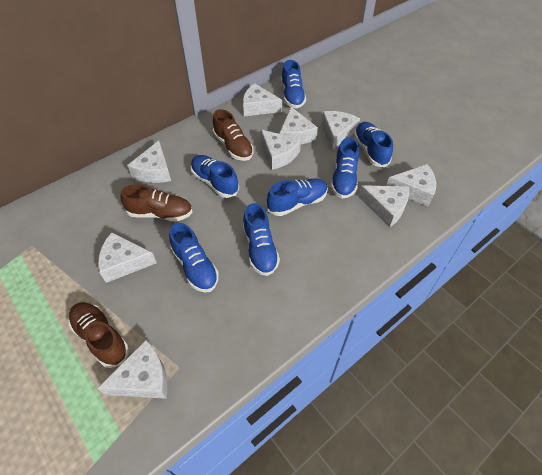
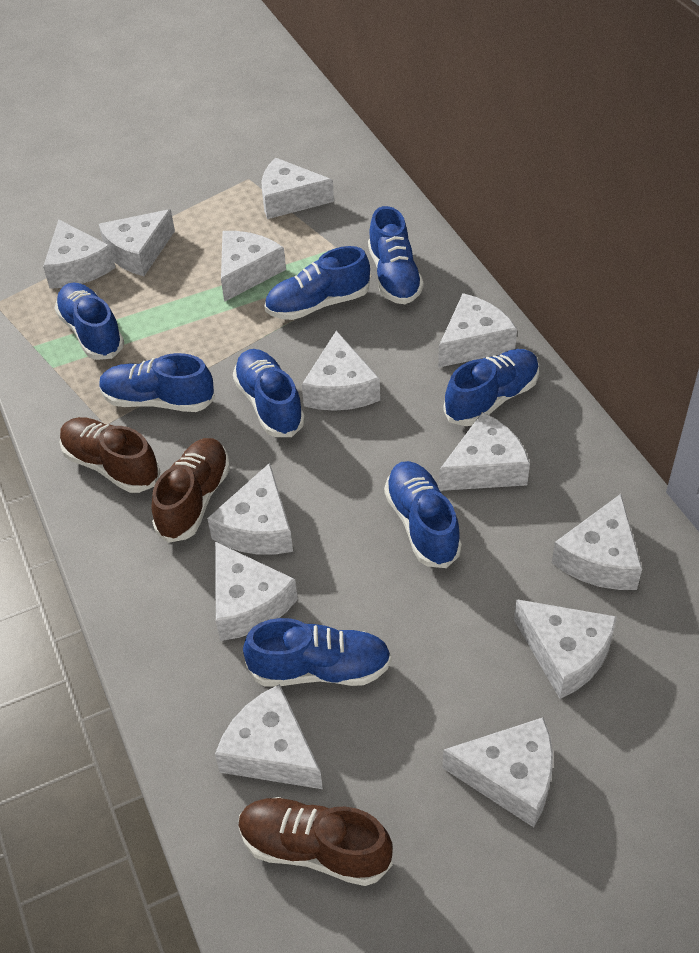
blue shoe: 7 -> 8
white cheese: 9 -> 13

